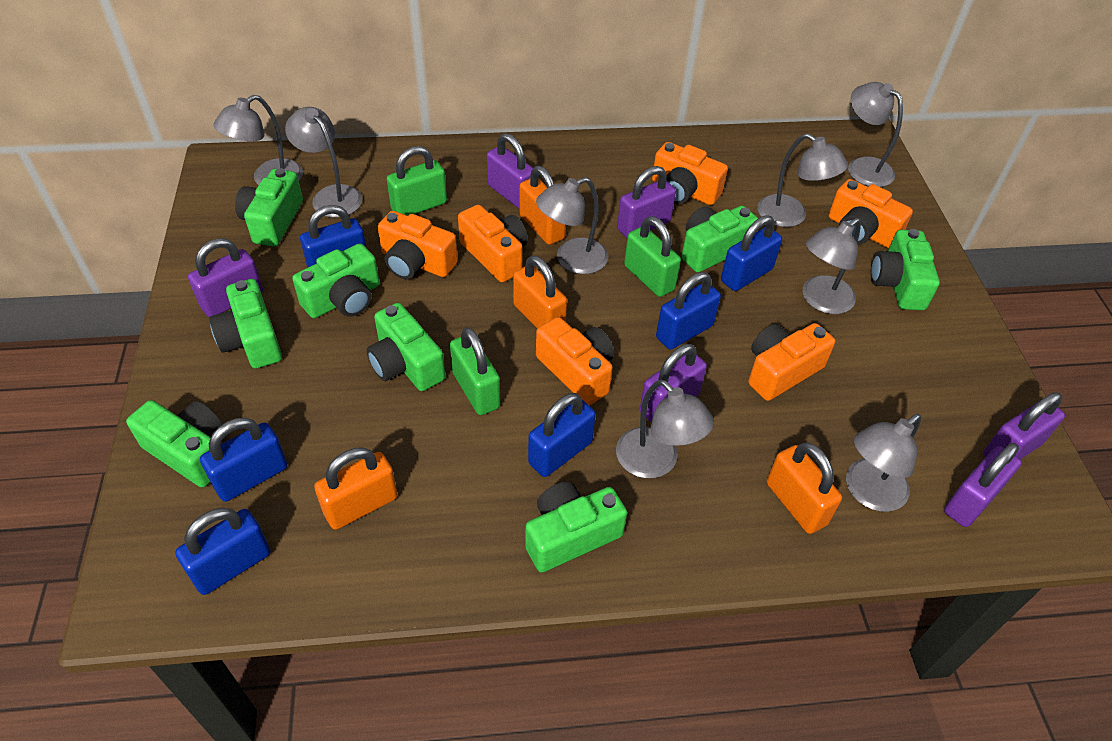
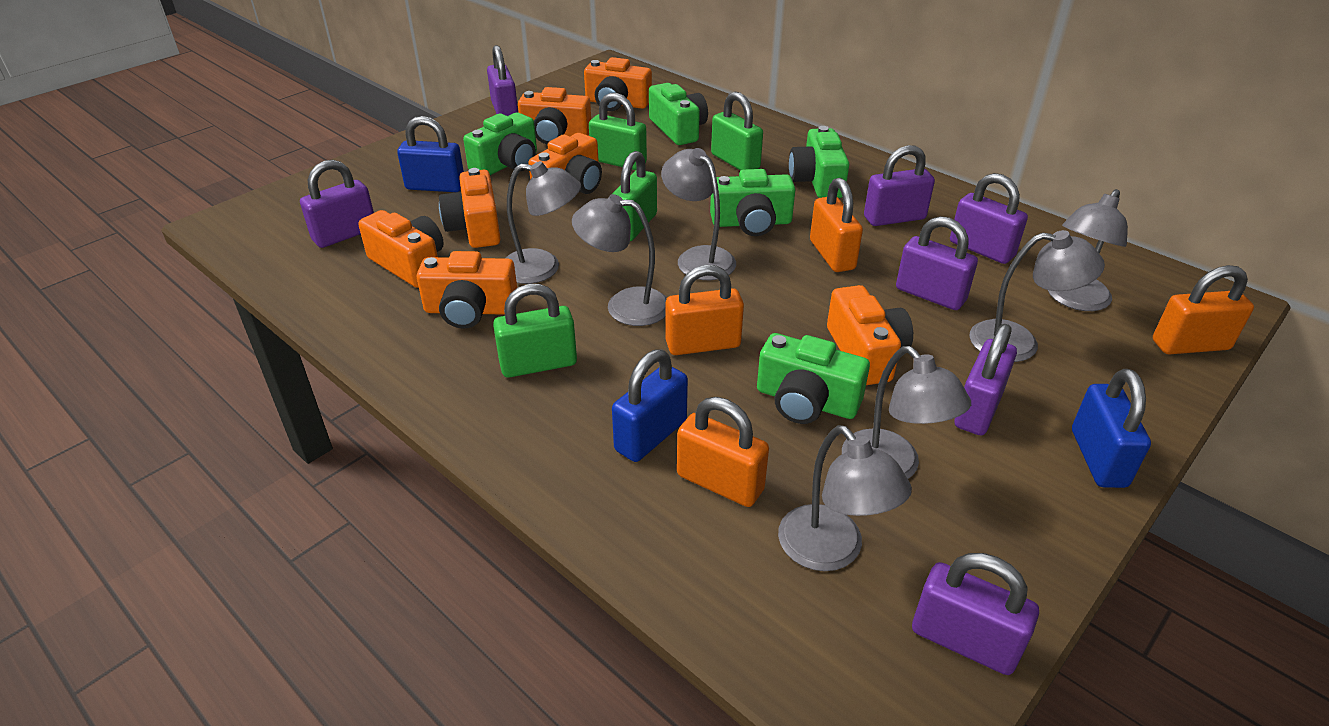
blue padlock: 6 -> 3
green camera: 8 -> 5
green padlock: 3 -> 4
grey lamp: 8 -> 7
orange camera: 6 -> 7
purple padlock: 6 -> 7

